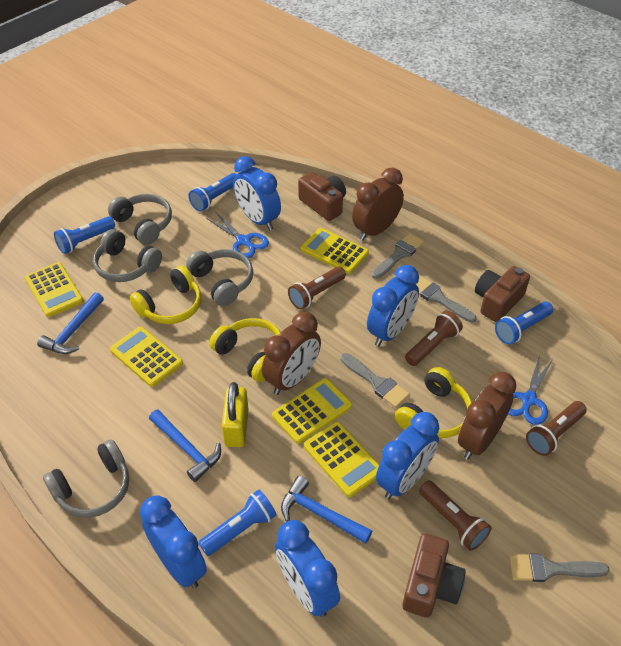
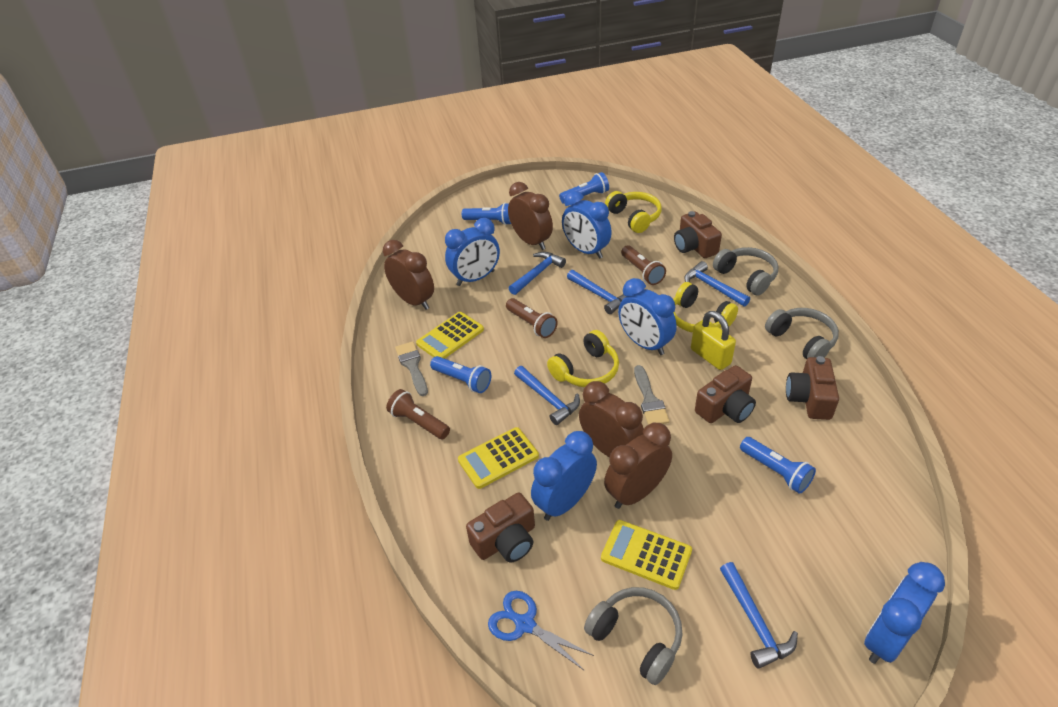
blue hammer: 3 -> 5
blue scissors: 2 -> 1
brown camera: 3 -> 4
brown clock: 3 -> 4
brown flashlight: 4 -> 3
grey brush: 4 -> 2
grey headphones: 4 -> 3
yellow calculator: 5 -> 3

